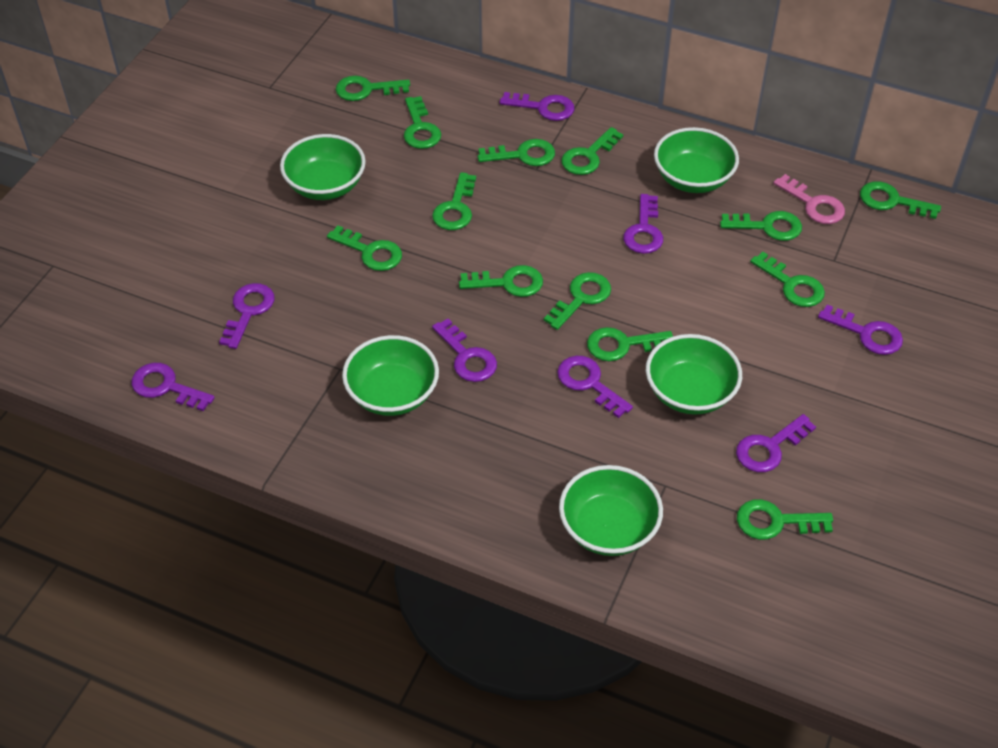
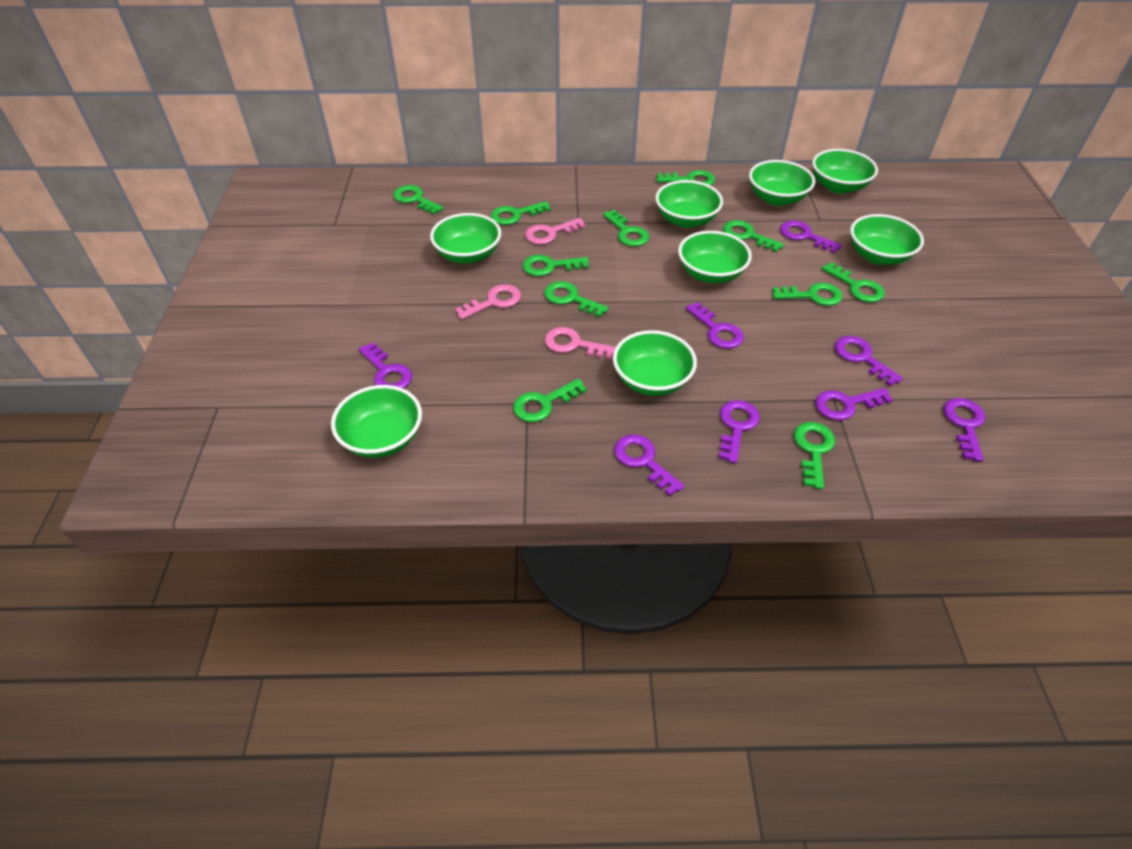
green bowl: 5 -> 8
green key: 13 -> 11
pink key: 1 -> 3

